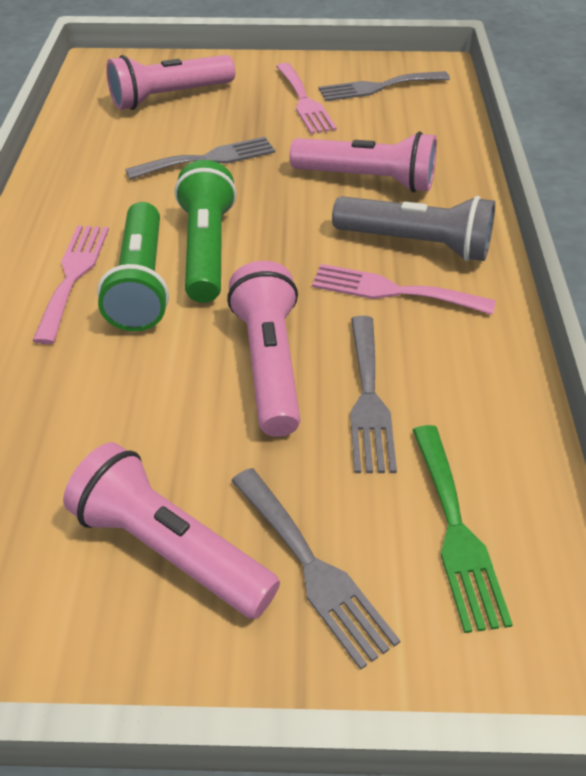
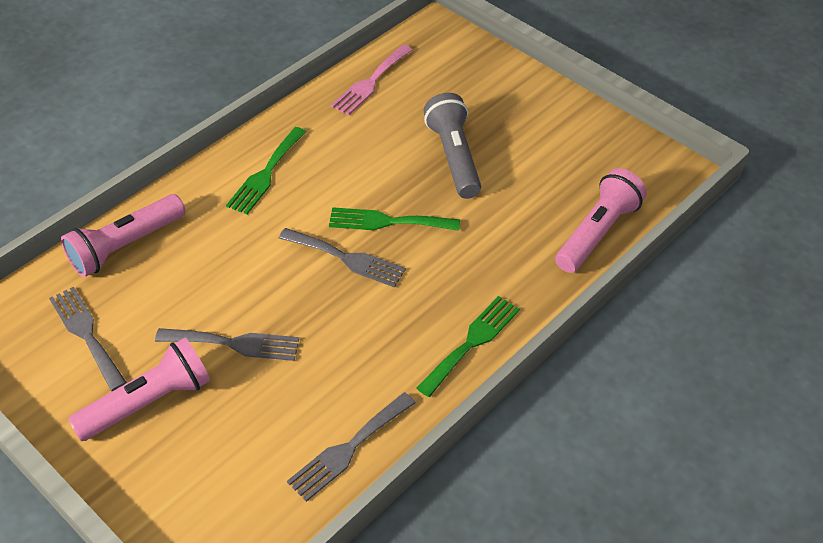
green flashlight: 2 -> 0
green fork: 1 -> 3
pink flashlight: 4 -> 3
pink fork: 3 -> 1

